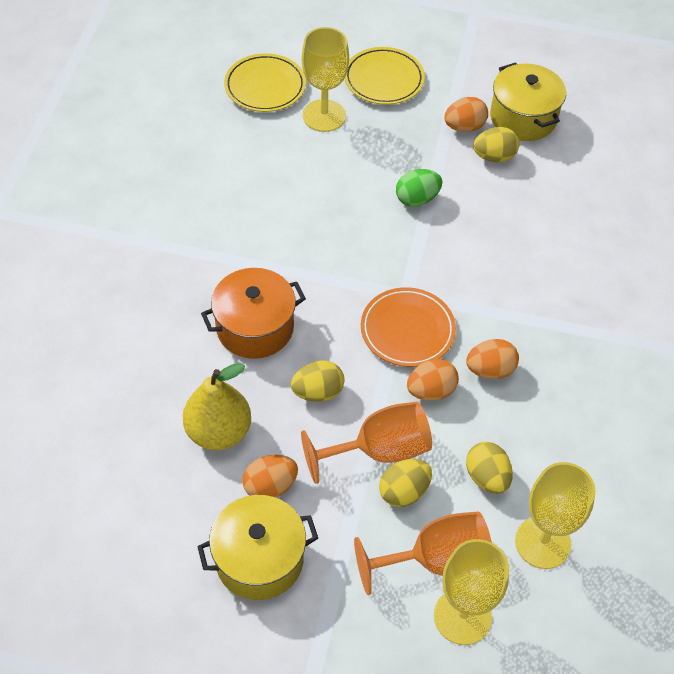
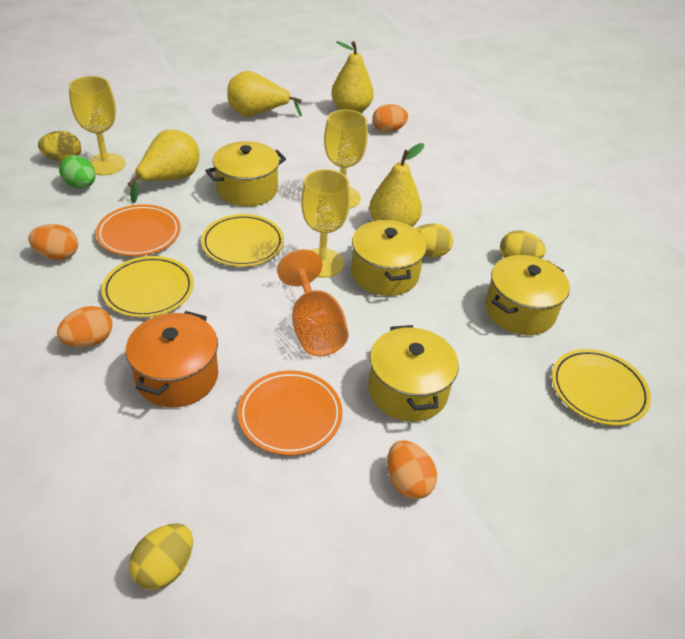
orange goblet: 2 -> 1
orange plate: 1 -> 2
yellow pear: 1 -> 4
yellow plate: 2 -> 3
yellow pot: 2 -> 4

